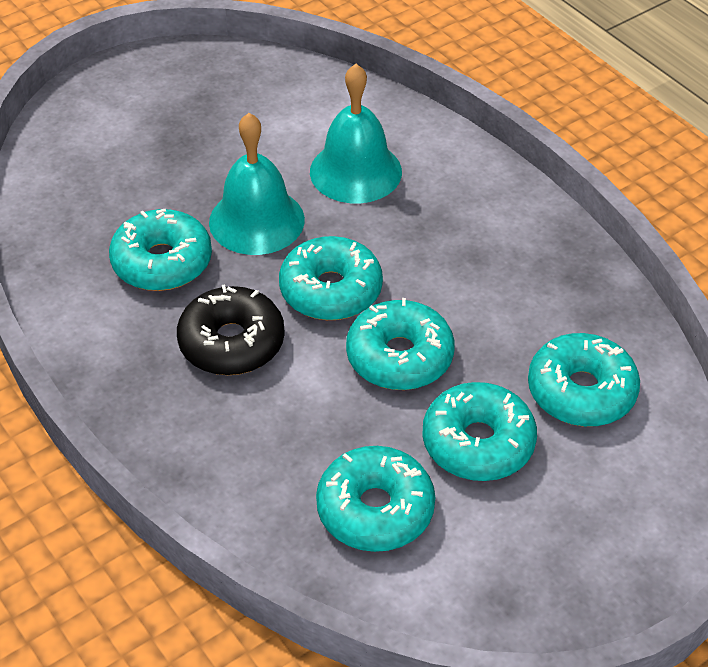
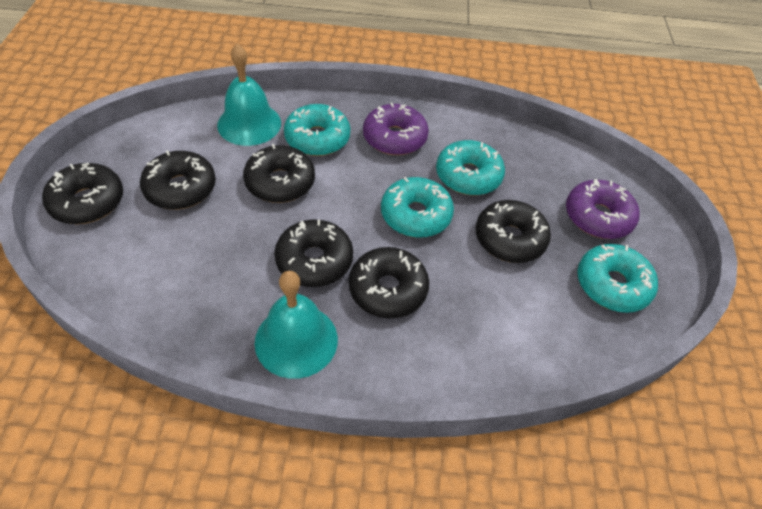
black donut: 1 -> 6
purple donut: 0 -> 2
turquoise donut: 6 -> 4

